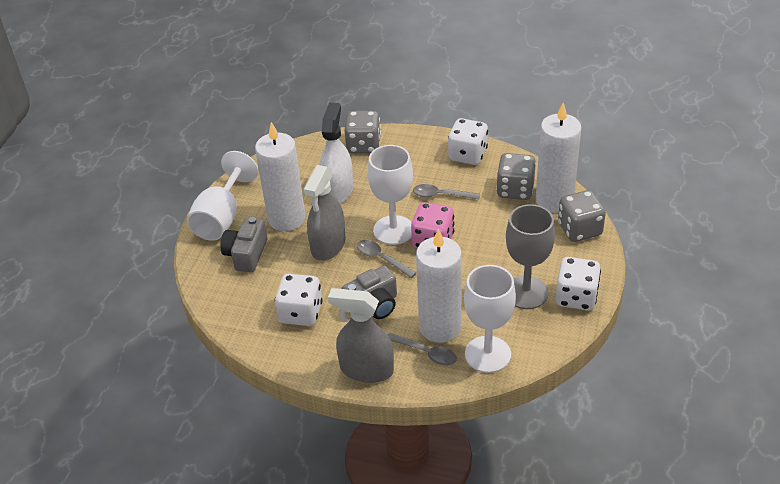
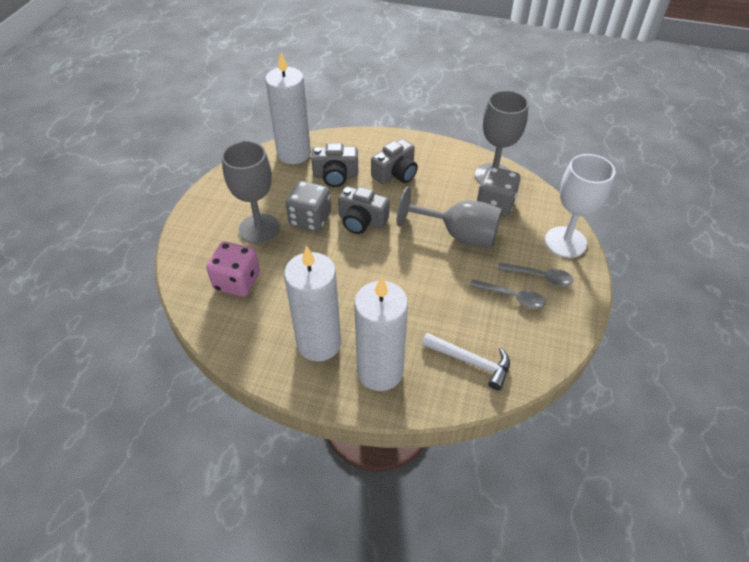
grey camera: 2 -> 3
grey dice: 3 -> 2
grey goblet: 1 -> 3
grey spoon: 3 -> 2
grey spray bottle: 2 -> 0
white dice: 3 -> 0
white goblet: 3 -> 1
white hammer: 0 -> 1
white spray bottle: 1 -> 0

